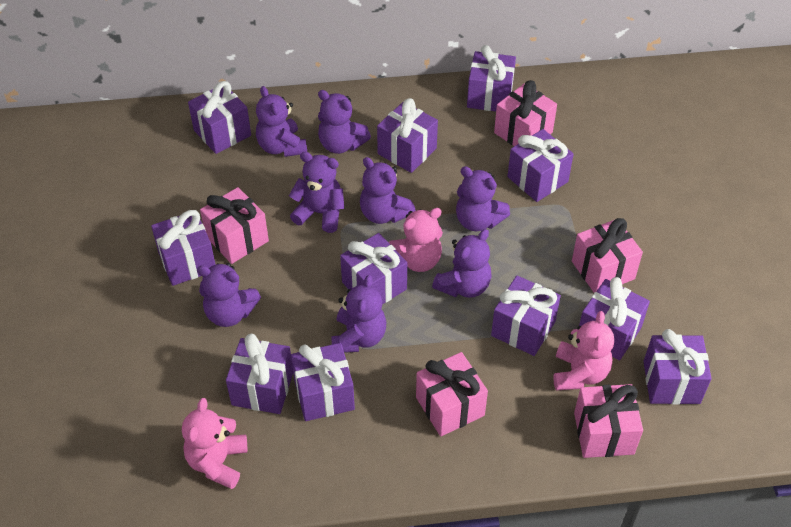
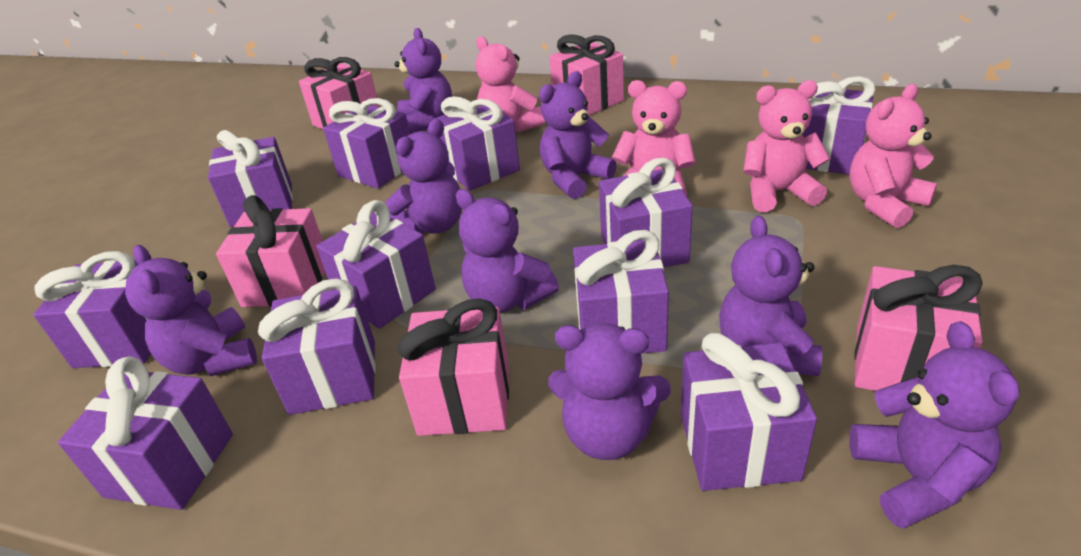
pink teddy bear: 3 -> 4

